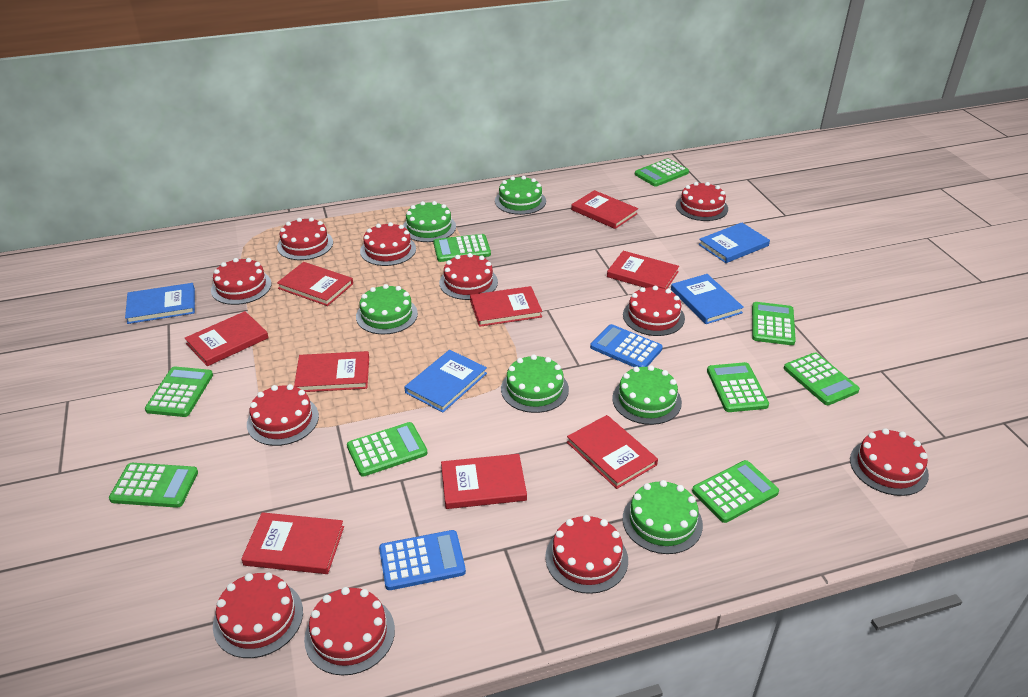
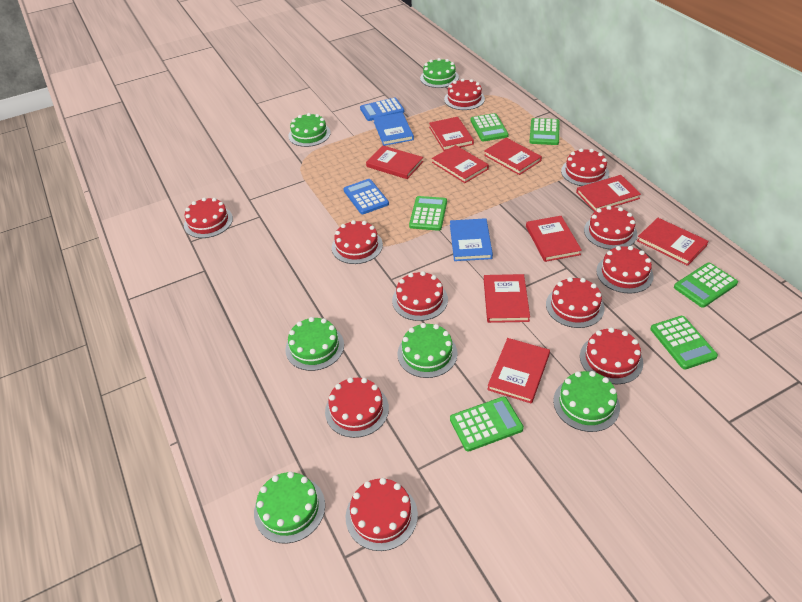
blue book: 4 -> 2
green calculator: 9 -> 6

